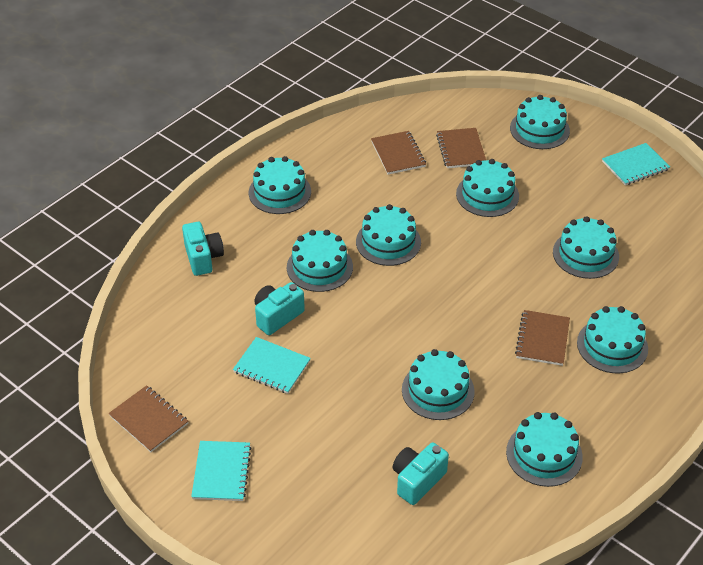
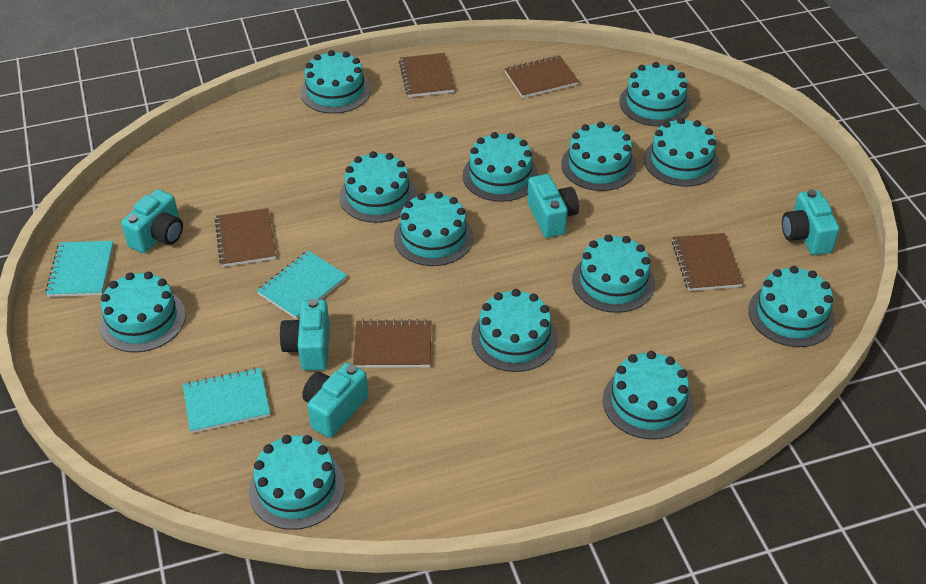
brown notebook: 4 -> 5
turquoise cake: 9 -> 13
turquoise camera: 3 -> 5

